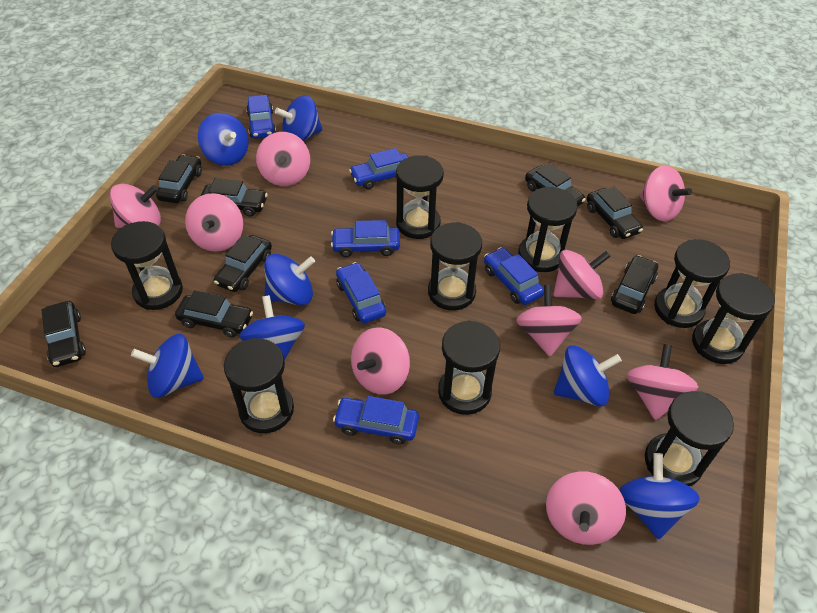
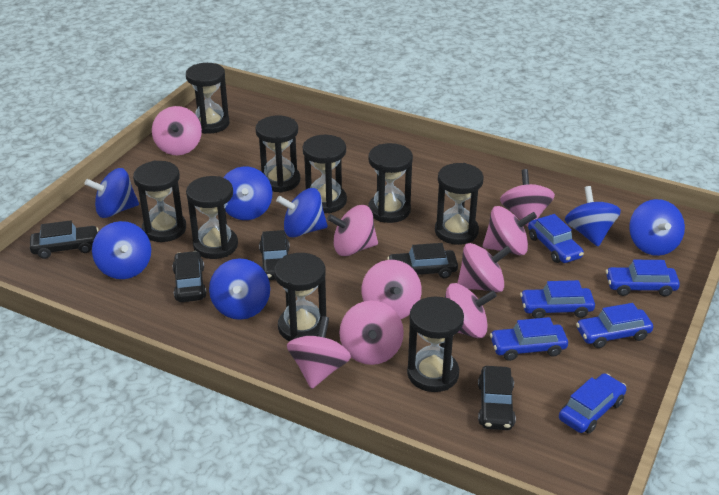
black car: 8 -> 5

